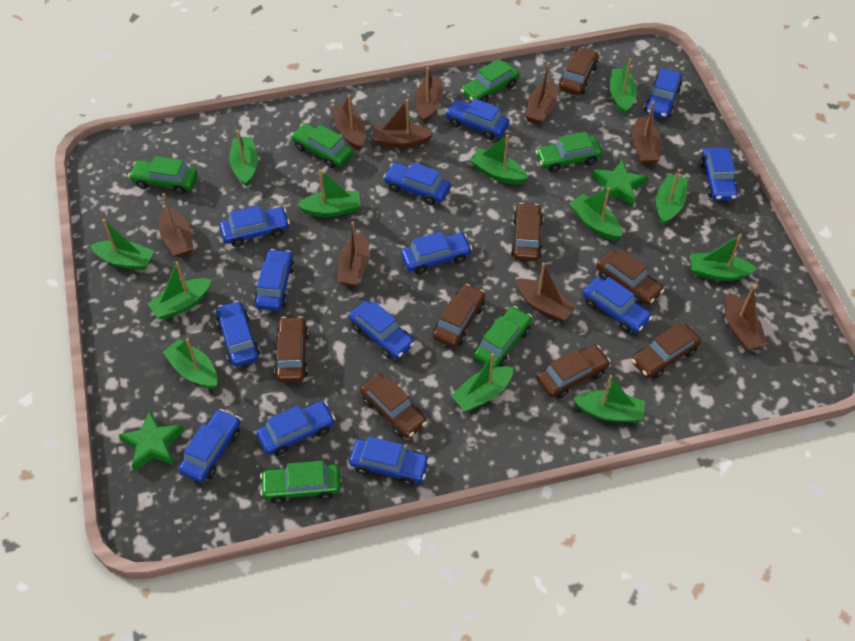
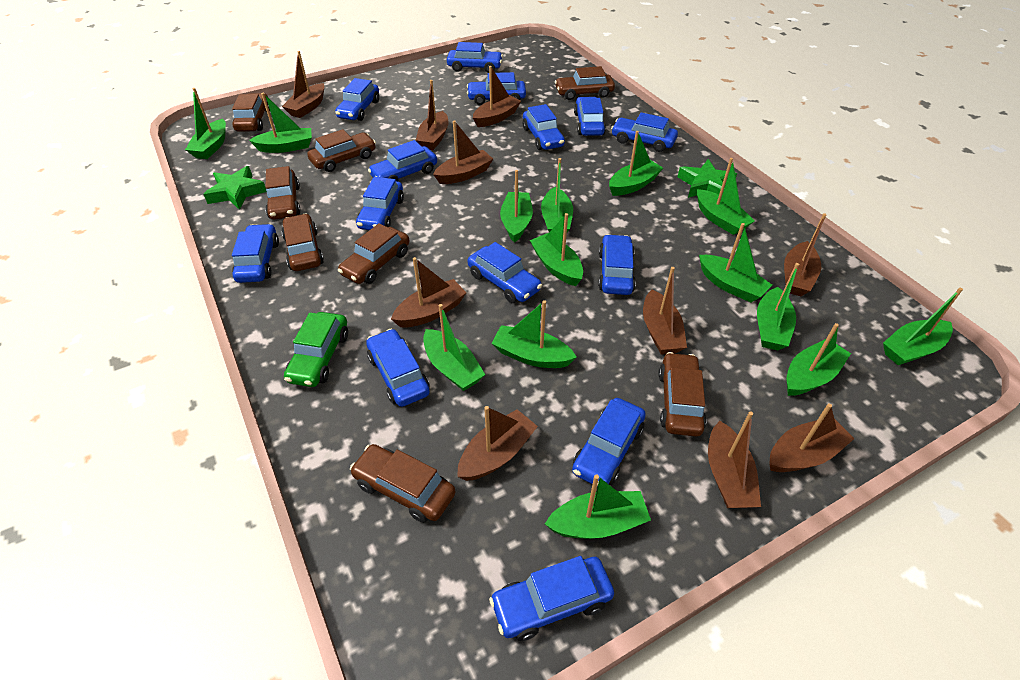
blue car: 13 -> 14
brown boat: 9 -> 10
green boat: 12 -> 14
green car: 6 -> 1

